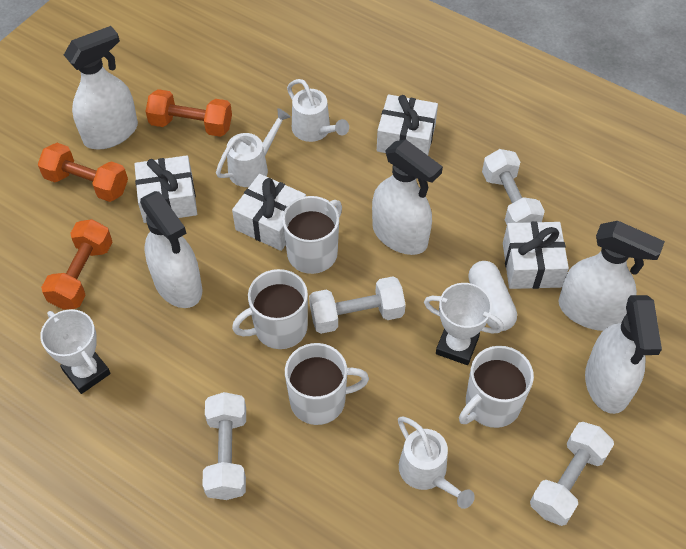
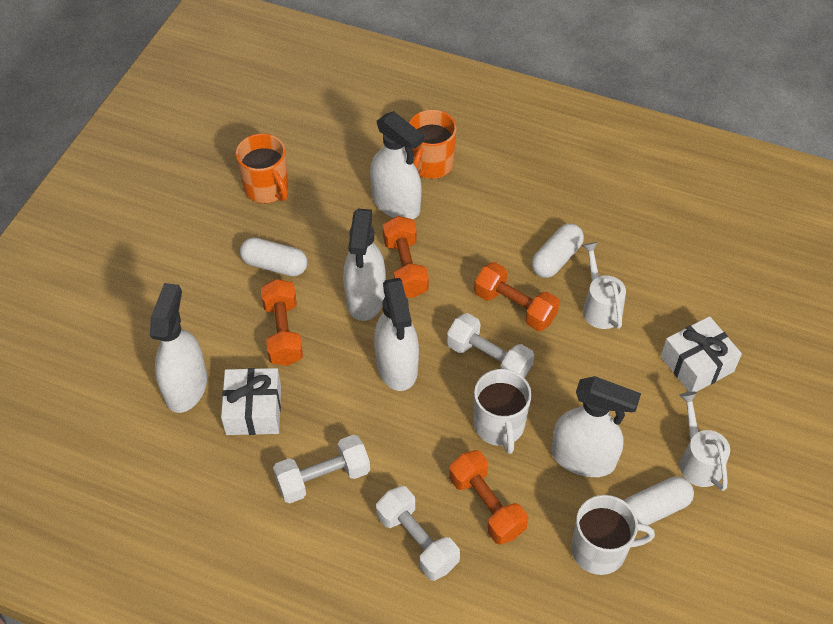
orange dumbbell: 3 -> 4
orange mug: 0 -> 2
white capsule: 1 -> 3
white dumbbell: 4 -> 3
white gift: 4 -> 2
white mug: 4 -> 2
white trophy: 2 -> 0
white watering can: 3 -> 2

